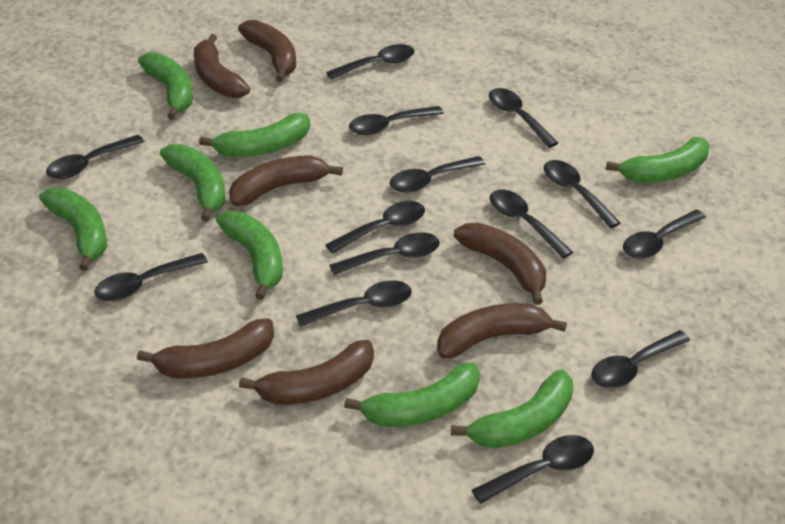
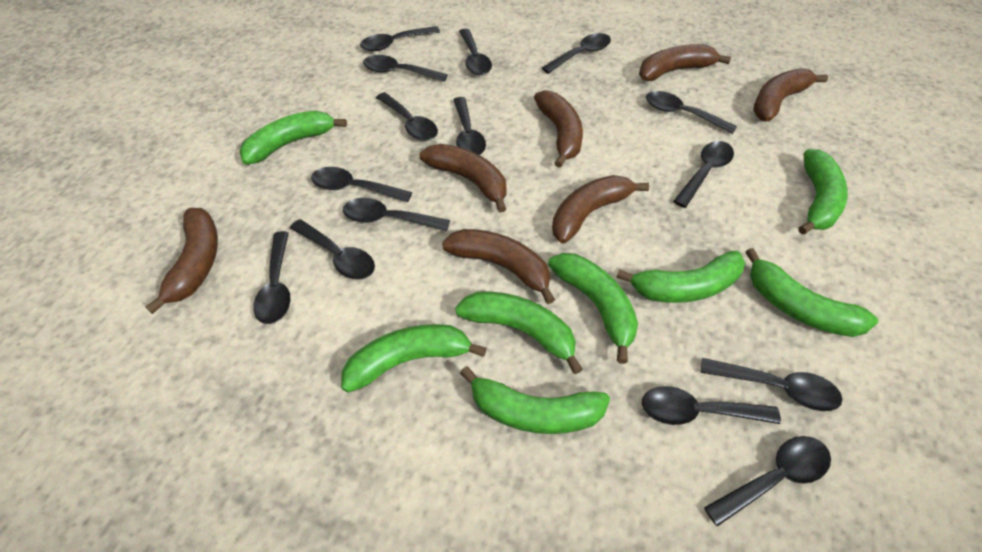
black spoon: 14 -> 15

